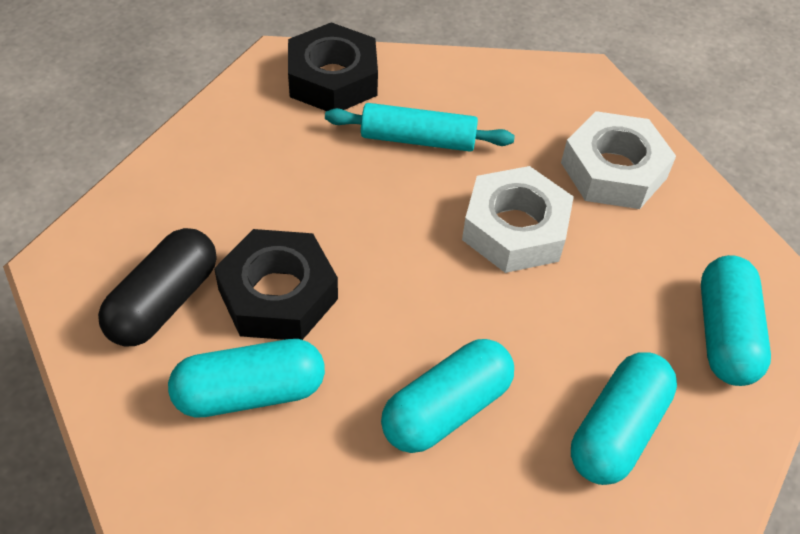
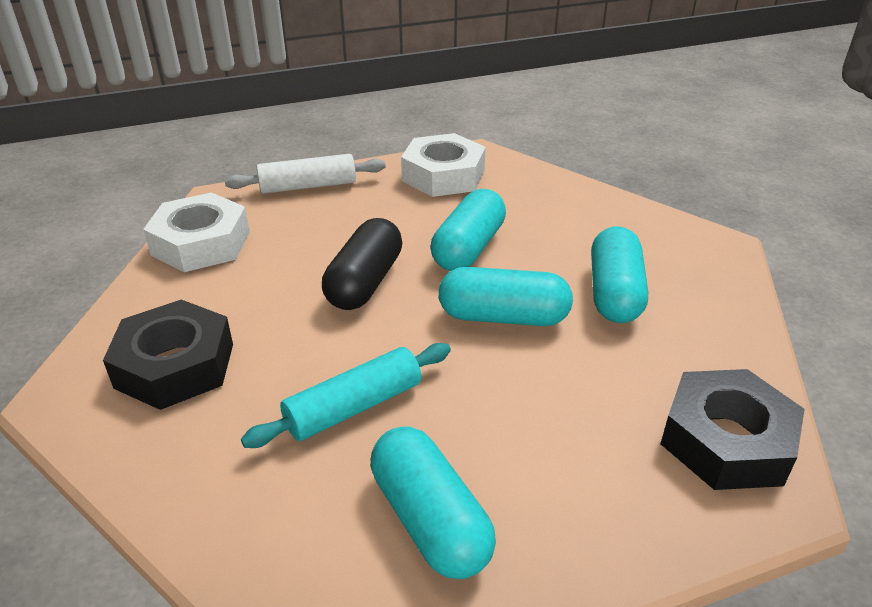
white rolling pin: 0 -> 1

